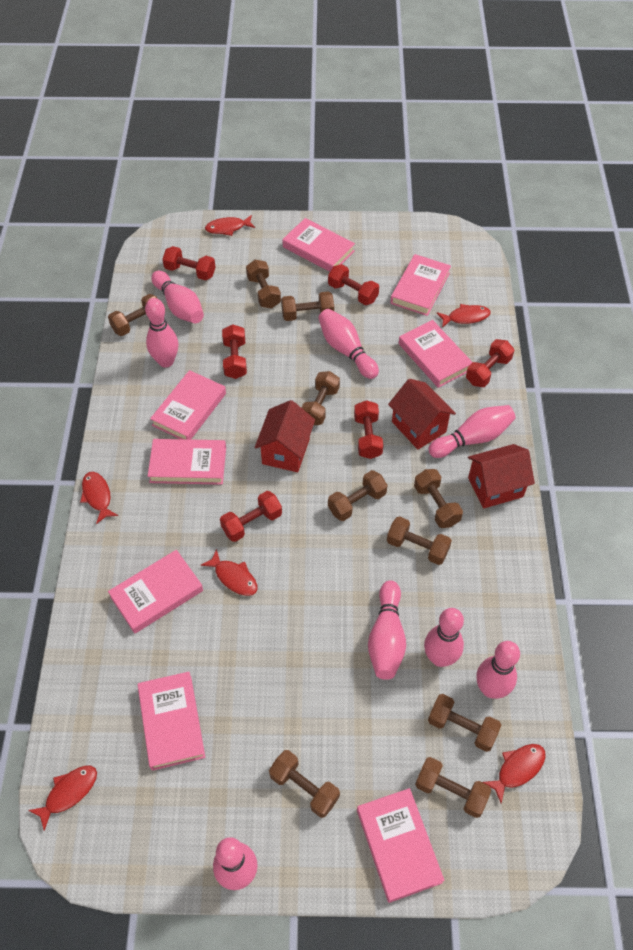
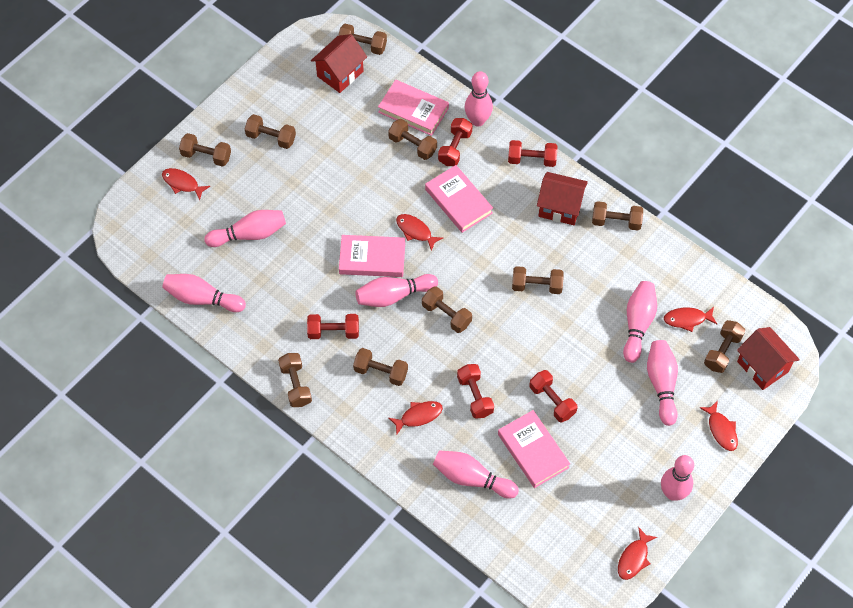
pink book: 8 -> 4
red dumbbell: 6 -> 5

